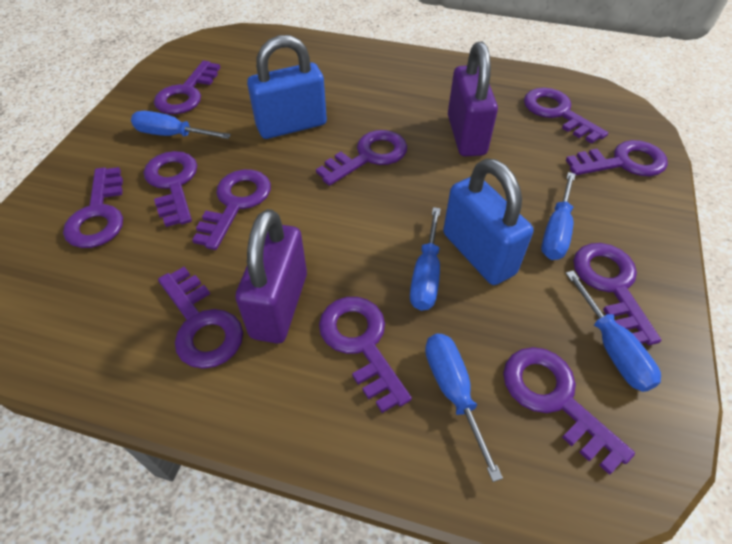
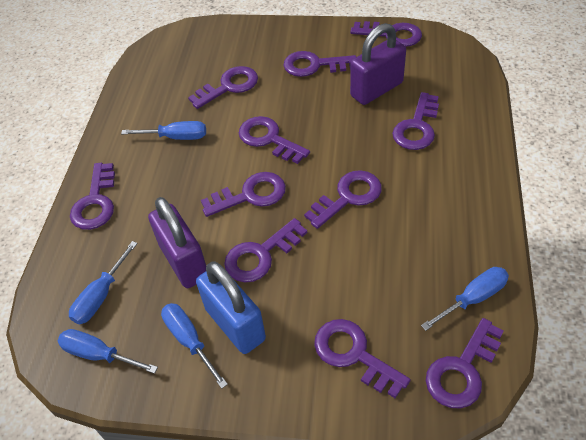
blue padlock: 2 -> 1

